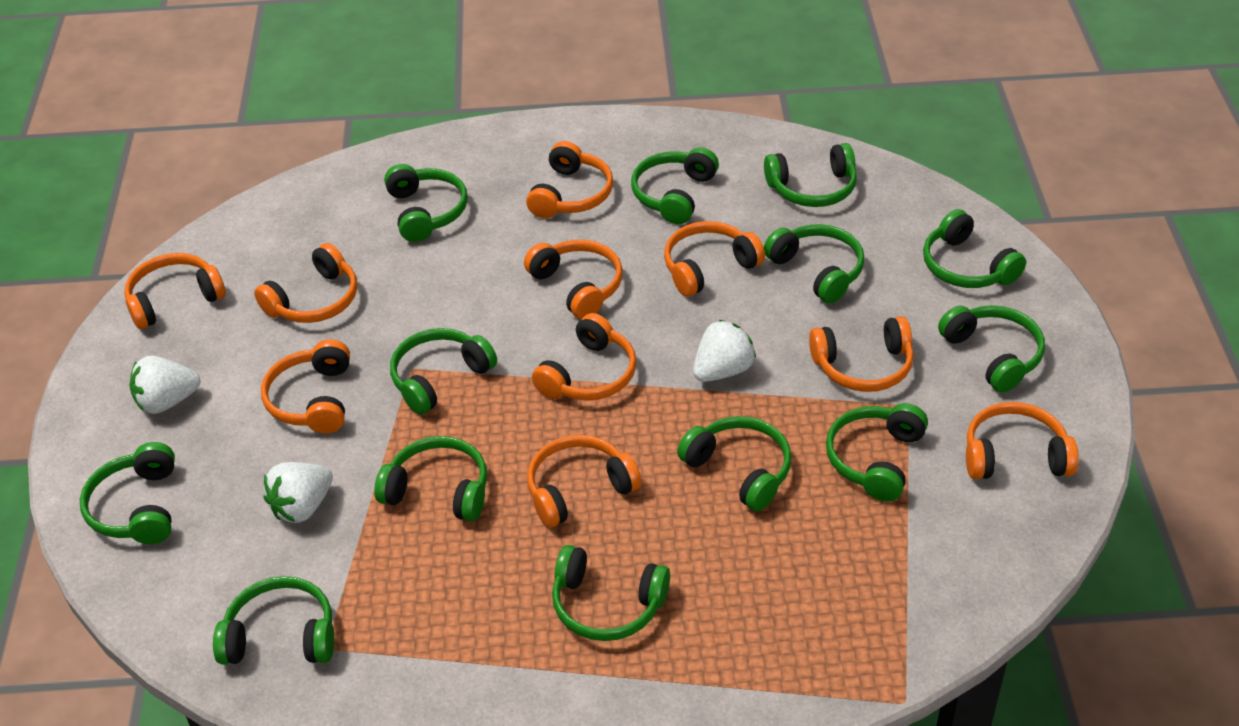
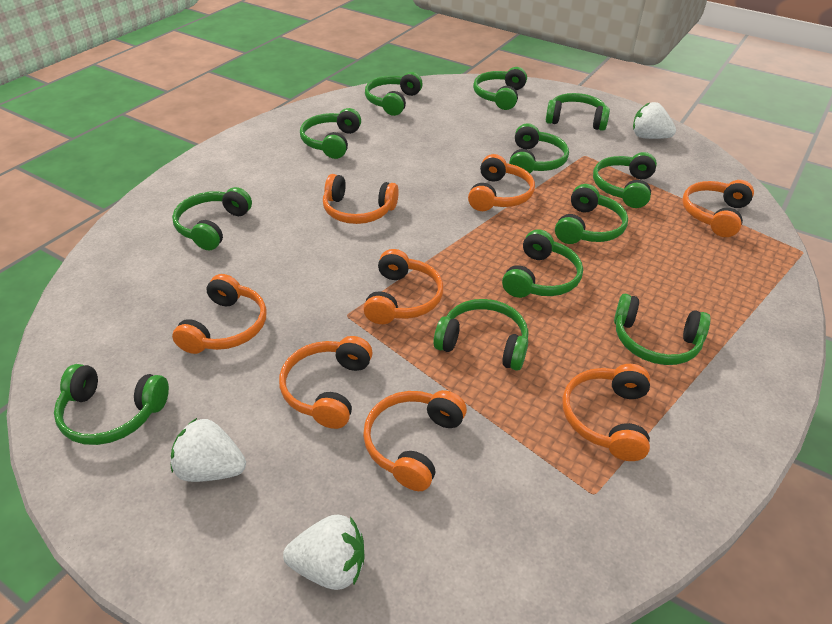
green headphones: 13 -> 12
orange headphones: 10 -> 8

